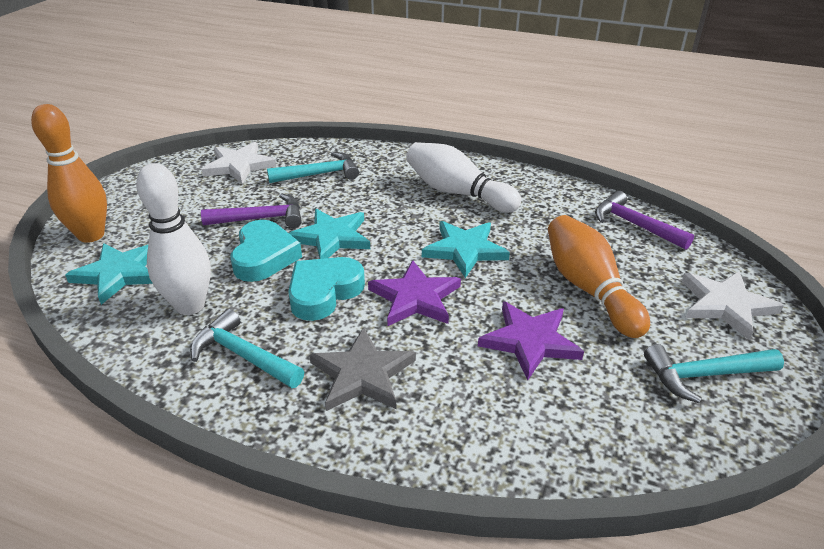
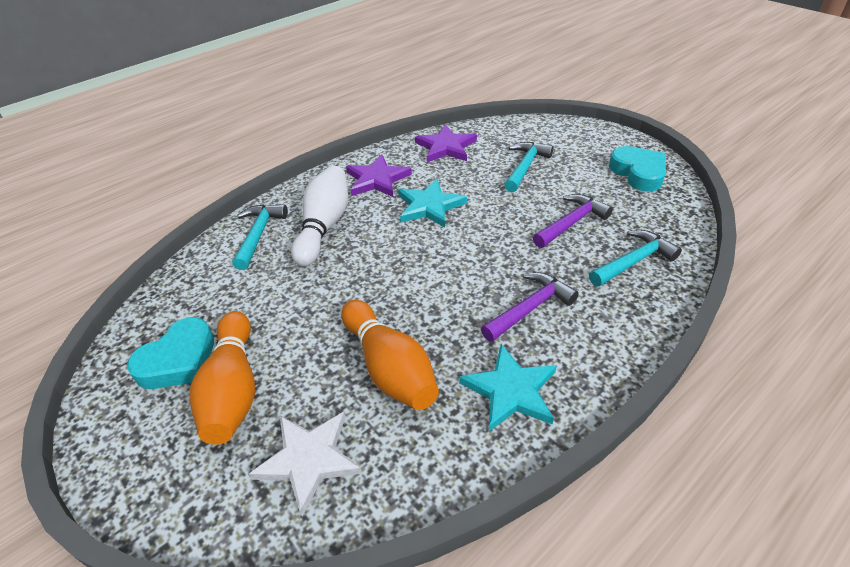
grey star: 1 -> 0
turquoise star: 3 -> 2
white bowling pin: 2 -> 1
white star: 2 -> 1

